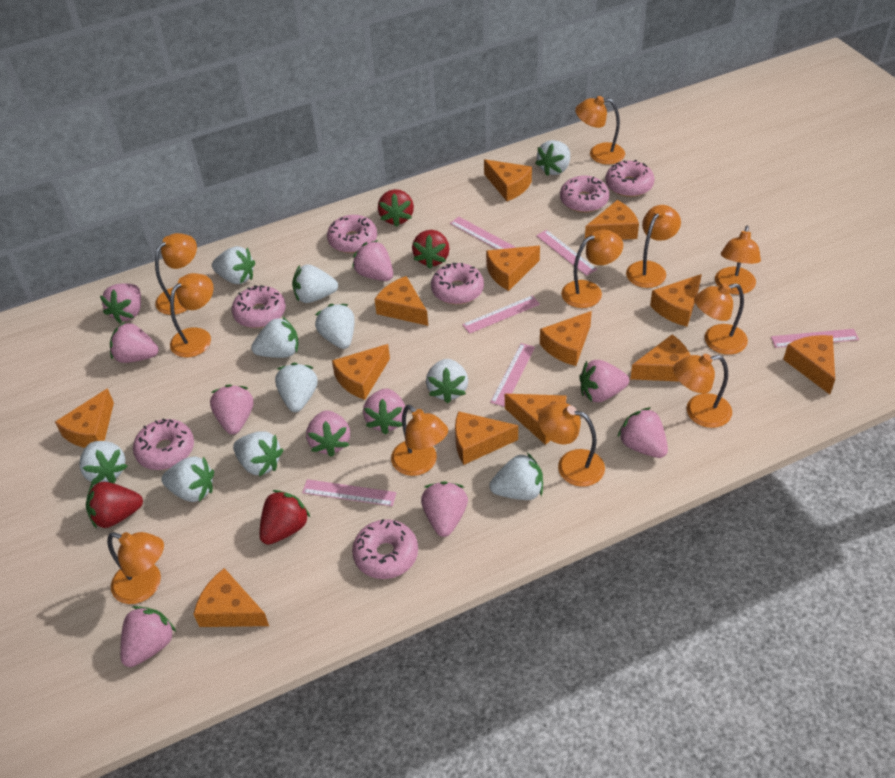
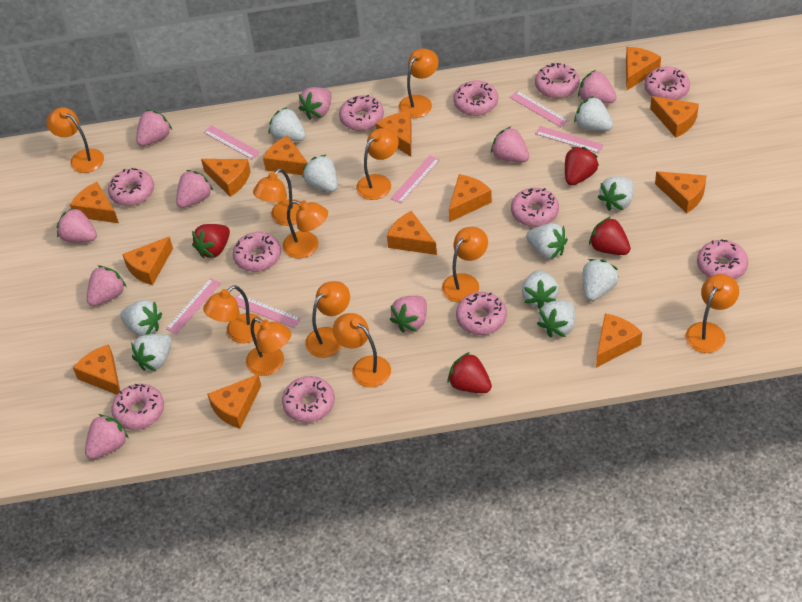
pink donut: 7 -> 11
pink strawberry: 10 -> 9
white strawberry: 11 -> 10

